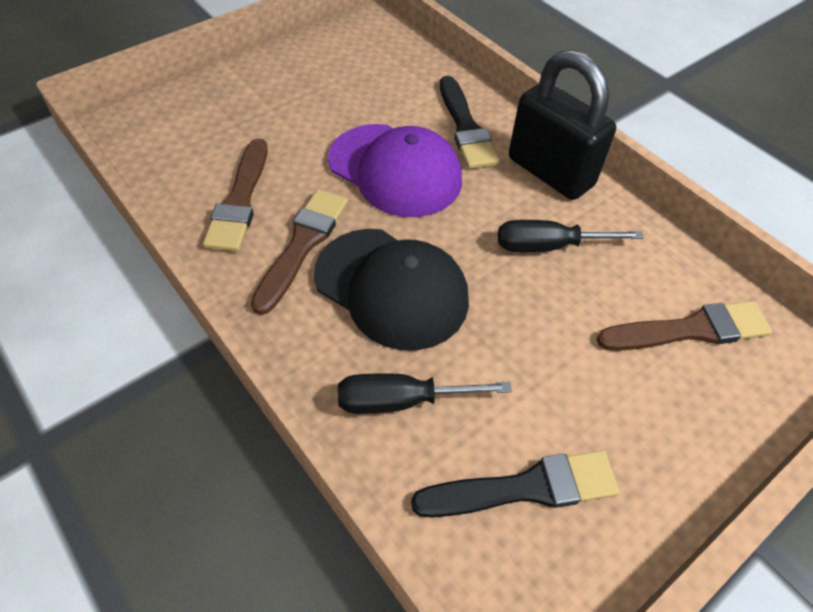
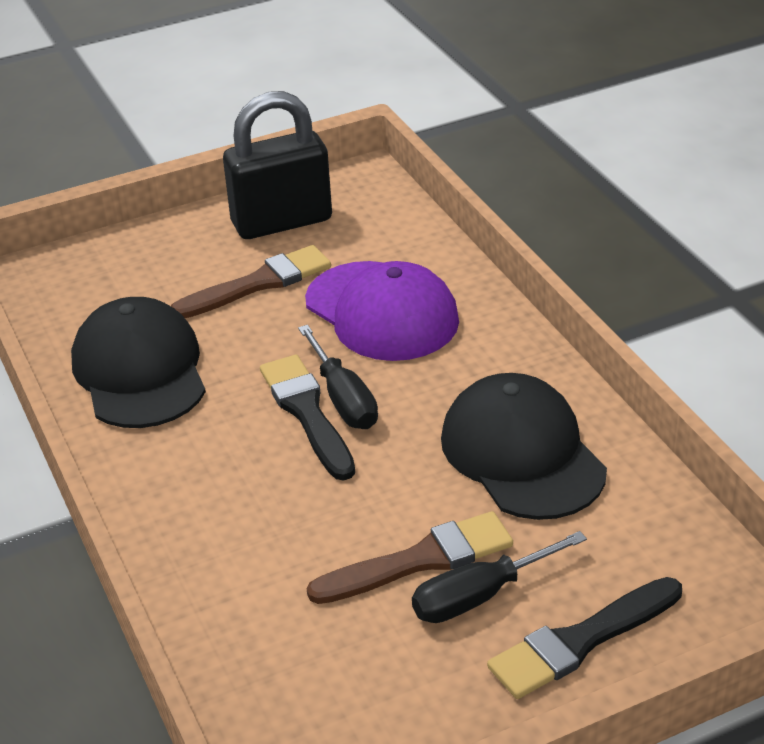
black cap: 1 -> 2
brown brush: 3 -> 2

